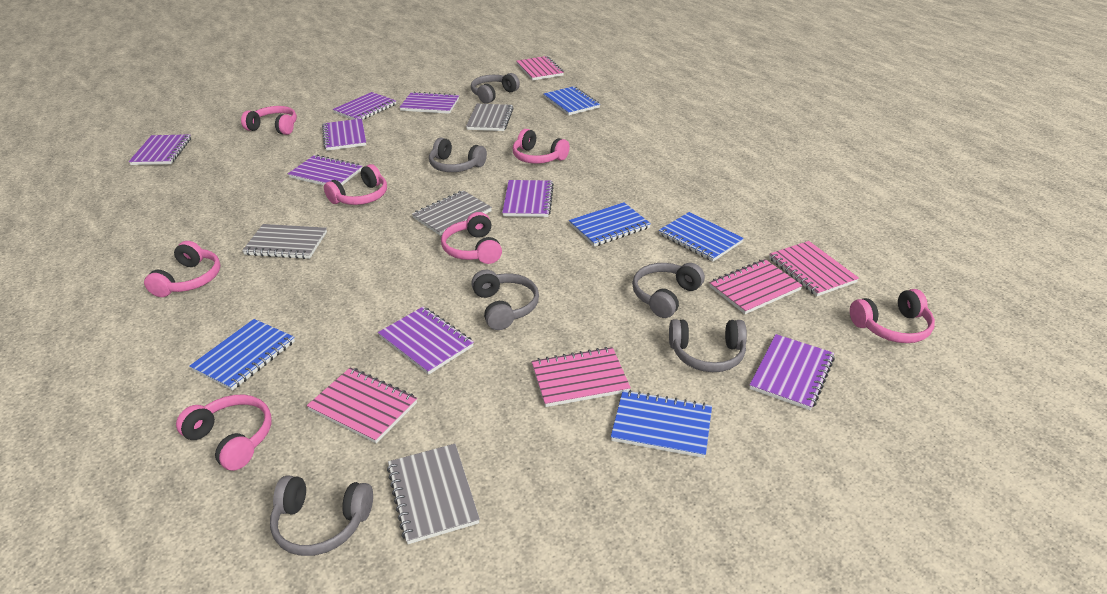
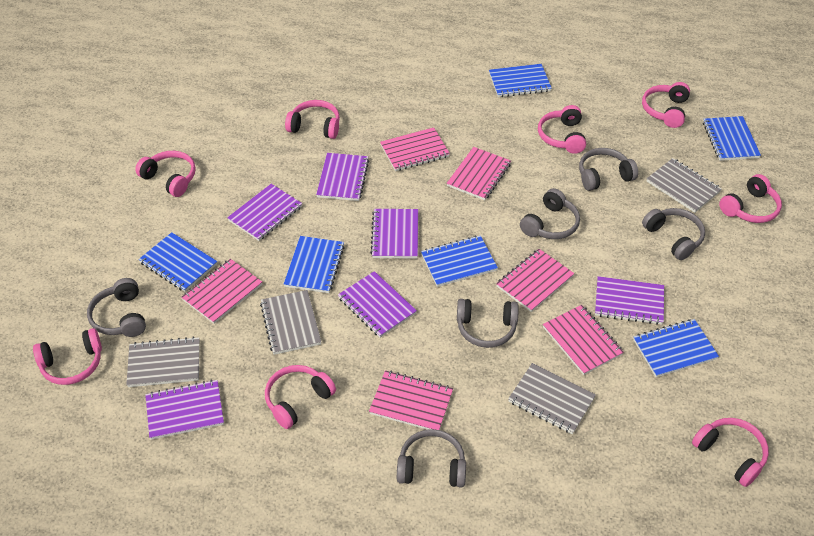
blue notebook: 5 -> 6
pink headphones: 7 -> 8
pink notebook: 5 -> 6
purple notebook: 8 -> 6

